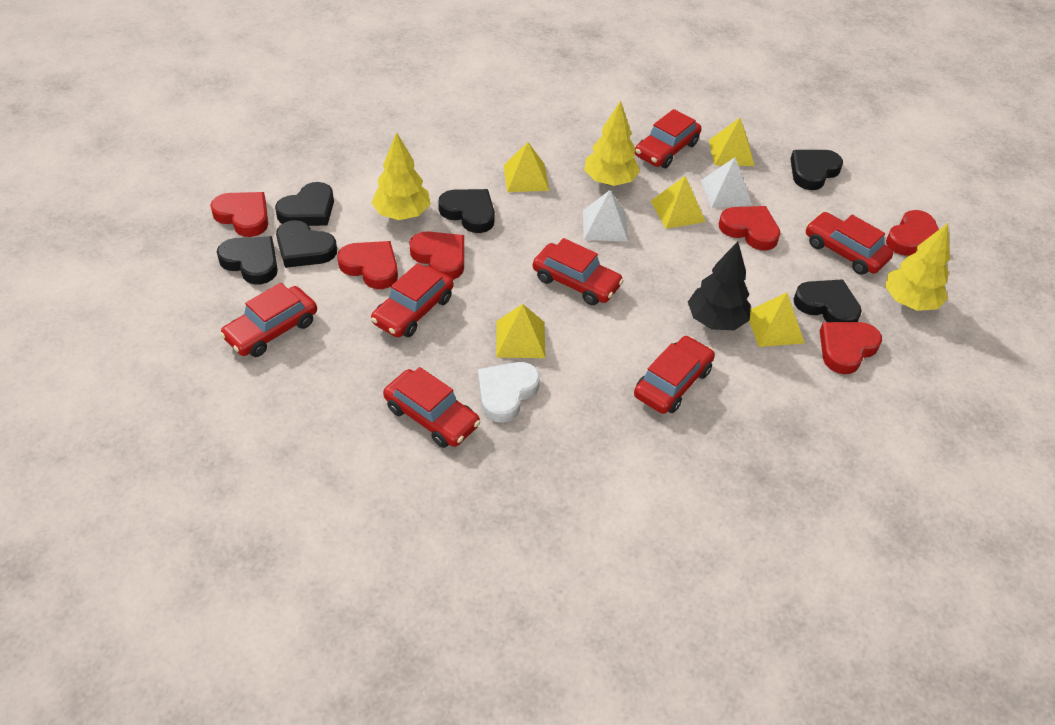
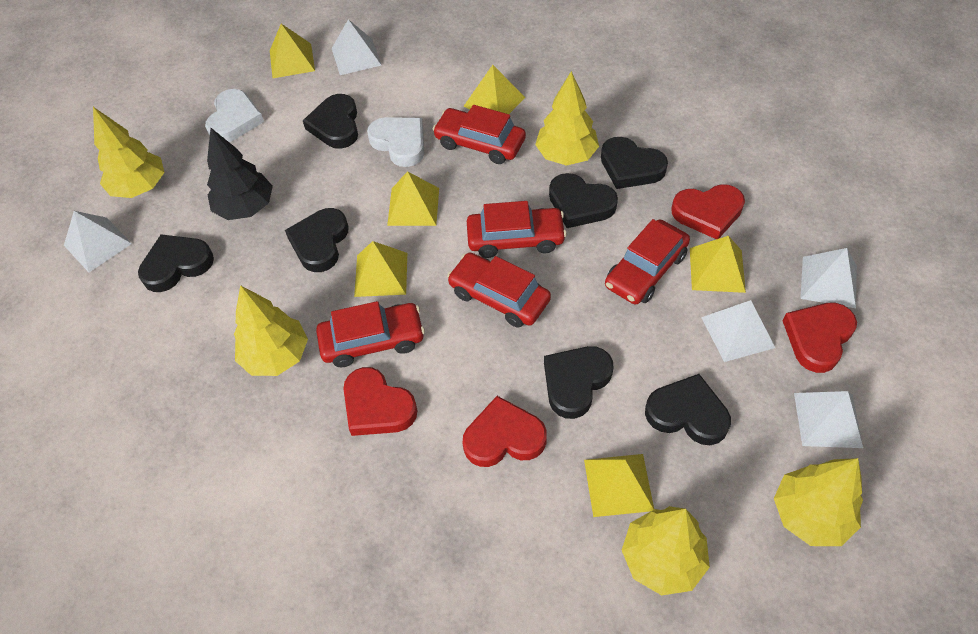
black heart: 6 -> 7
red car: 7 -> 5
red heart: 6 -> 4
white heart: 1 -> 2
white pyramid: 2 -> 5
yellow pyramid: 5 -> 6
yellow tree: 3 -> 5

